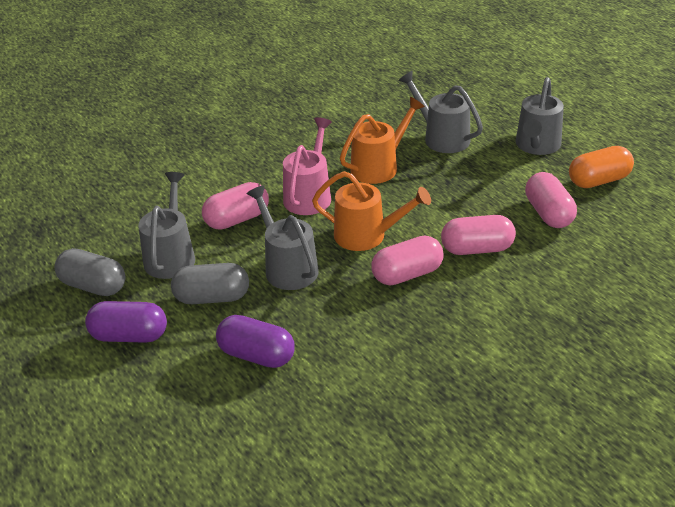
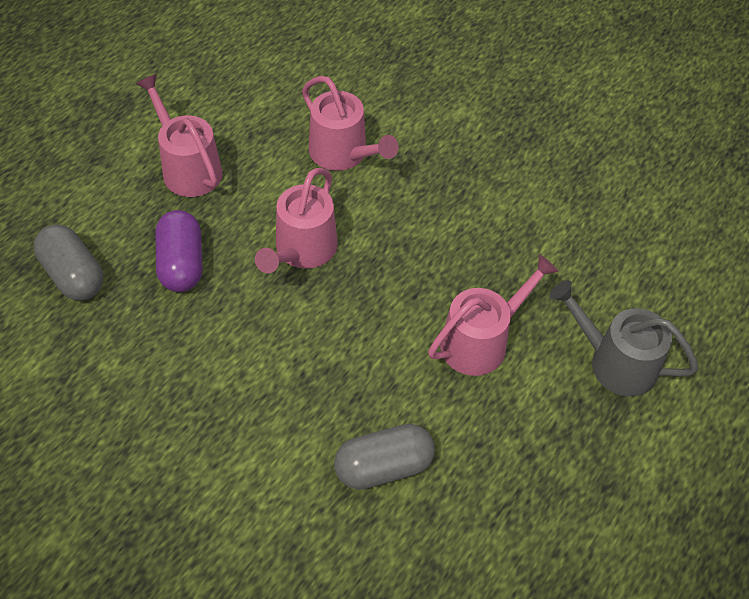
grey watering can: 4 -> 1
orange capsule: 1 -> 0
orange watering can: 2 -> 0
pink capsule: 4 -> 0
pink watering can: 1 -> 4
purple capsule: 2 -> 1

